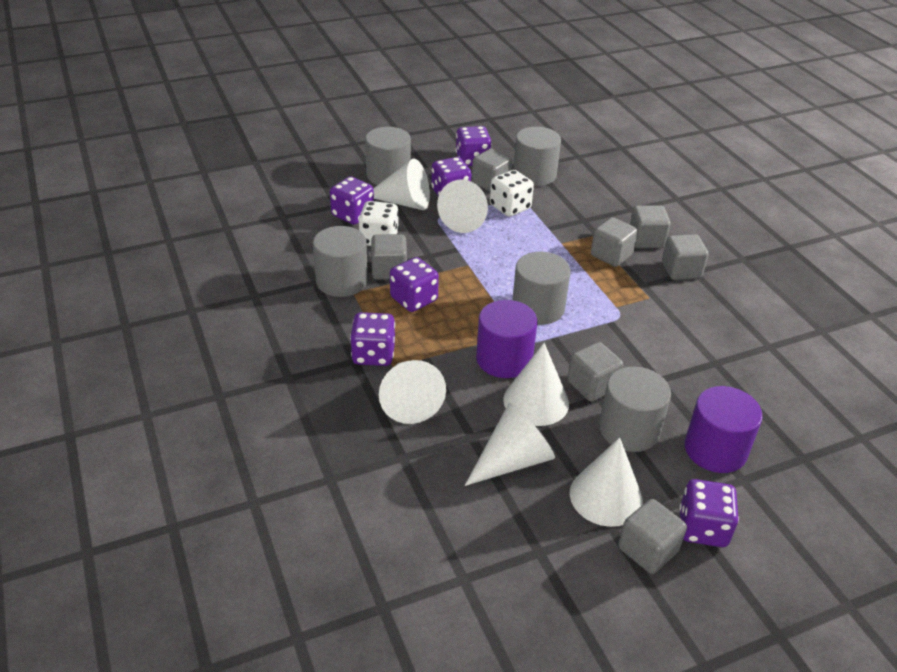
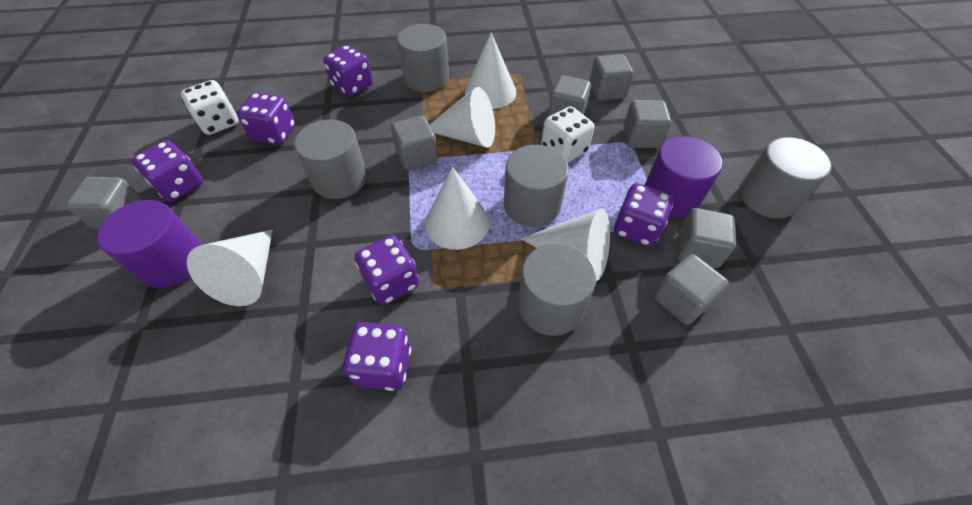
white cone: 6 -> 5

